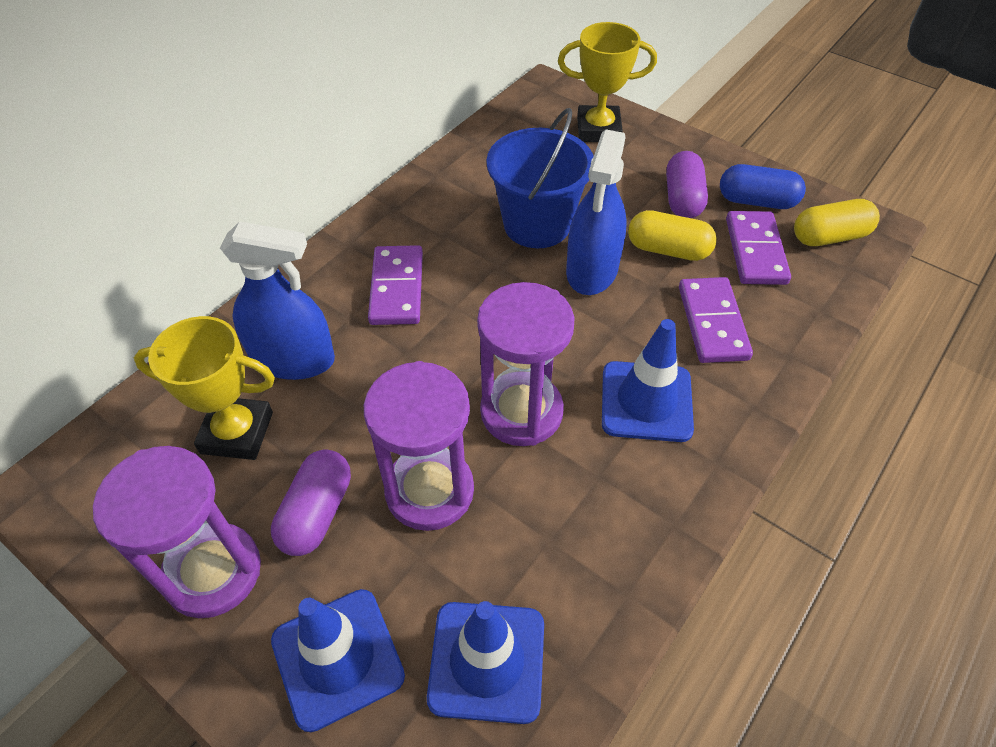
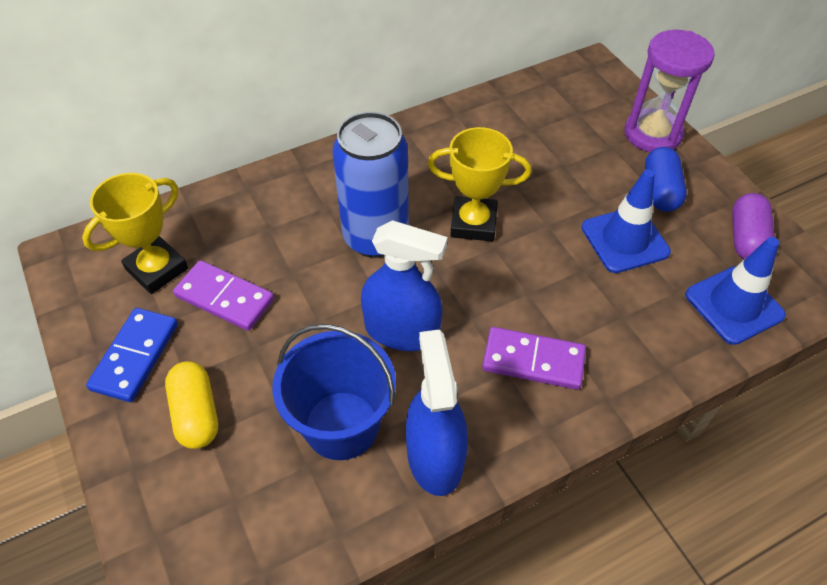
blue can: 0 -> 1
blue domino: 0 -> 1
blue traffic cone: 3 -> 2
purple capsule: 2 -> 1
purple domino: 3 -> 2
purple hourglass: 3 -> 1
yellow capsule: 2 -> 1

